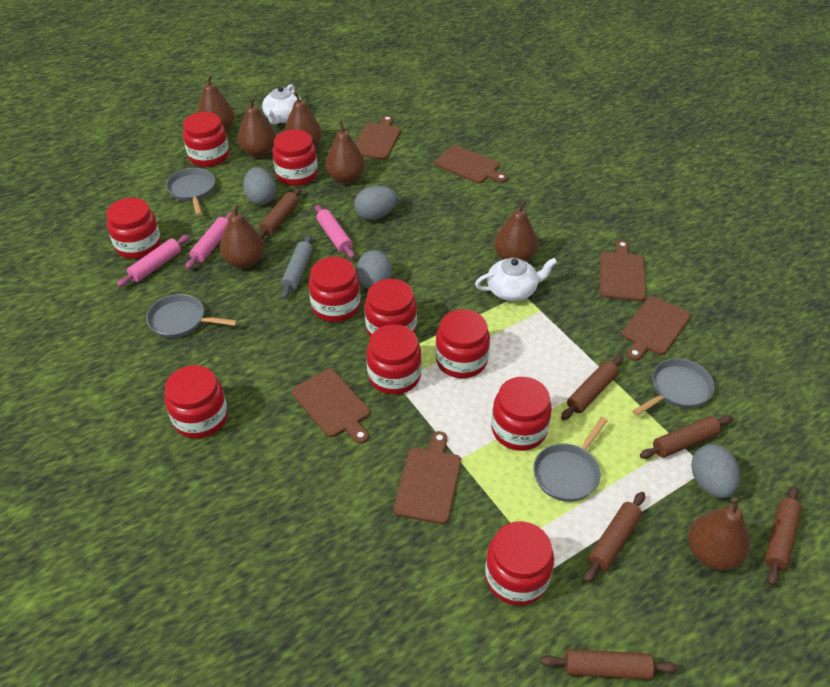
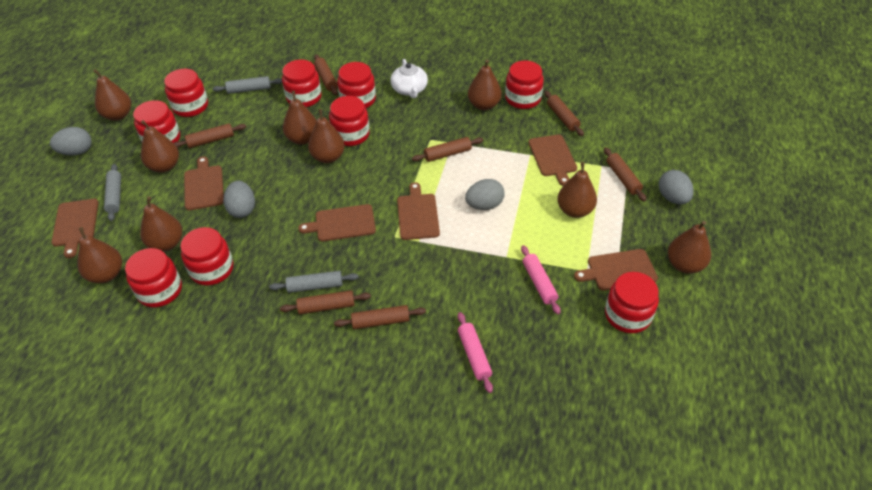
brown pear: 7 -> 9
brown rolling pin: 6 -> 7
grey pan: 4 -> 0
grey rolling pin: 1 -> 3
pink rolling pin: 3 -> 2
red jar: 10 -> 9
white teapot: 2 -> 1

